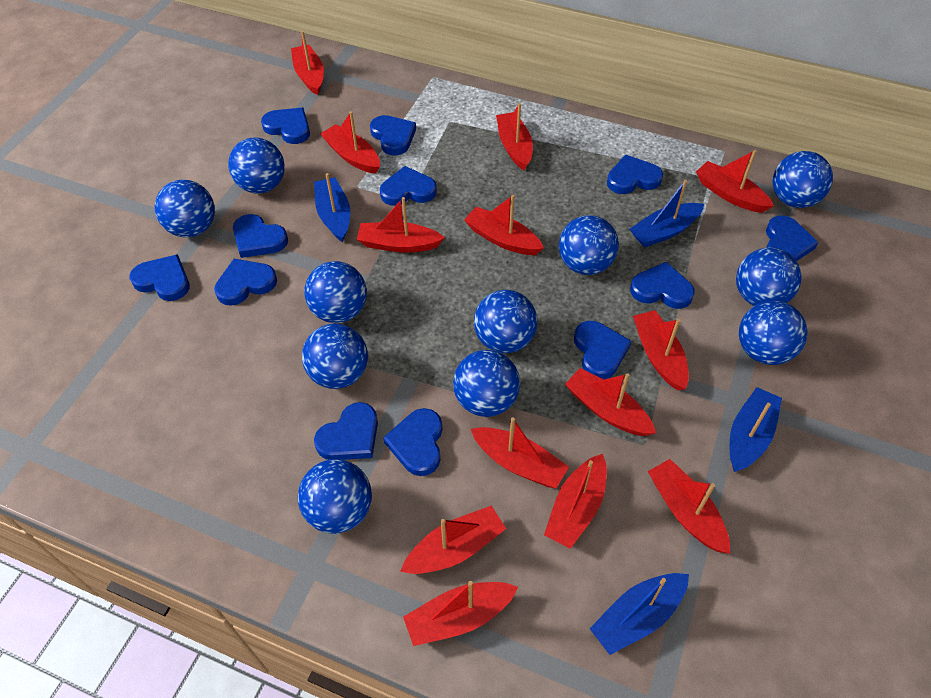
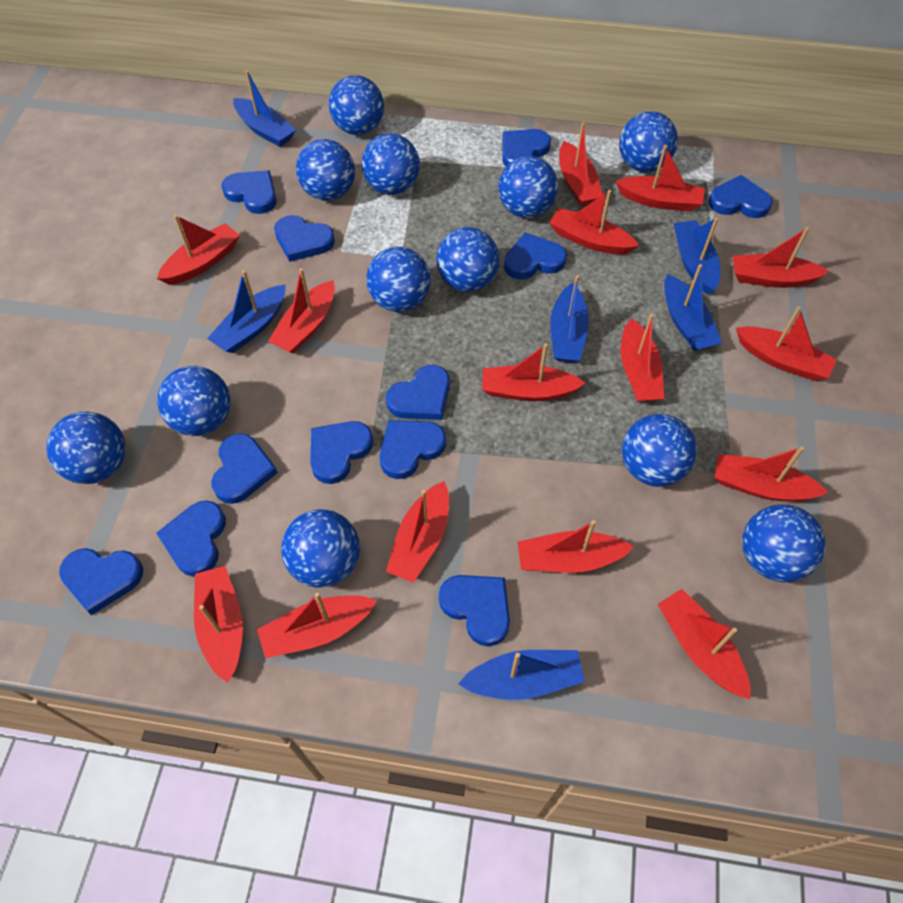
blue ball: 11 -> 12
blue boat: 4 -> 6
red boat: 13 -> 15

